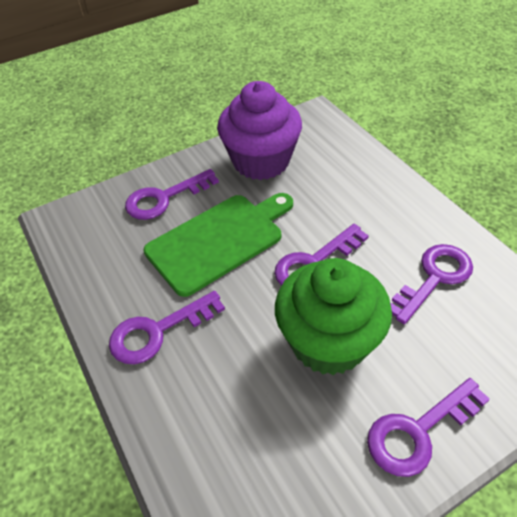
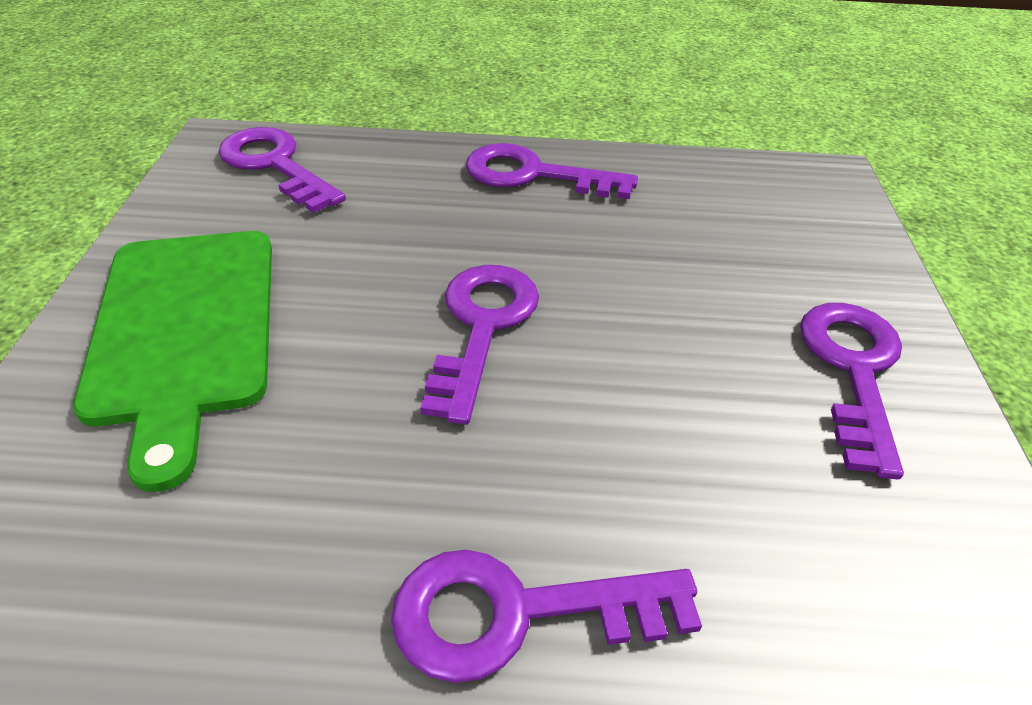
green cupcake: 1 -> 0
purple cupcake: 1 -> 0

